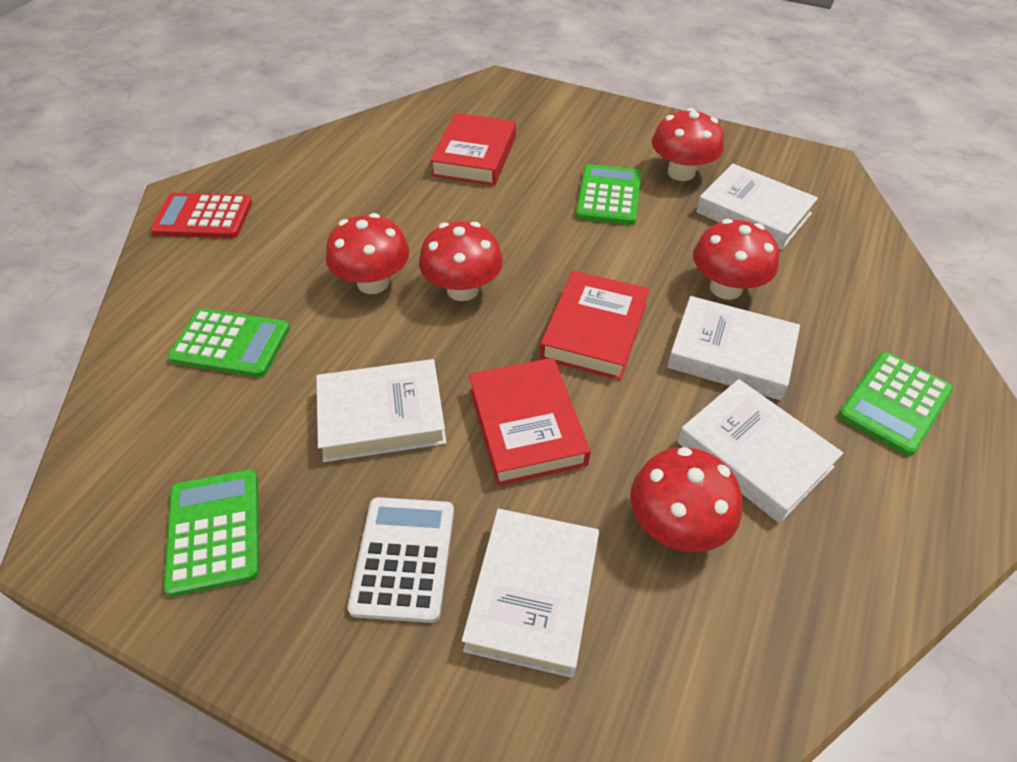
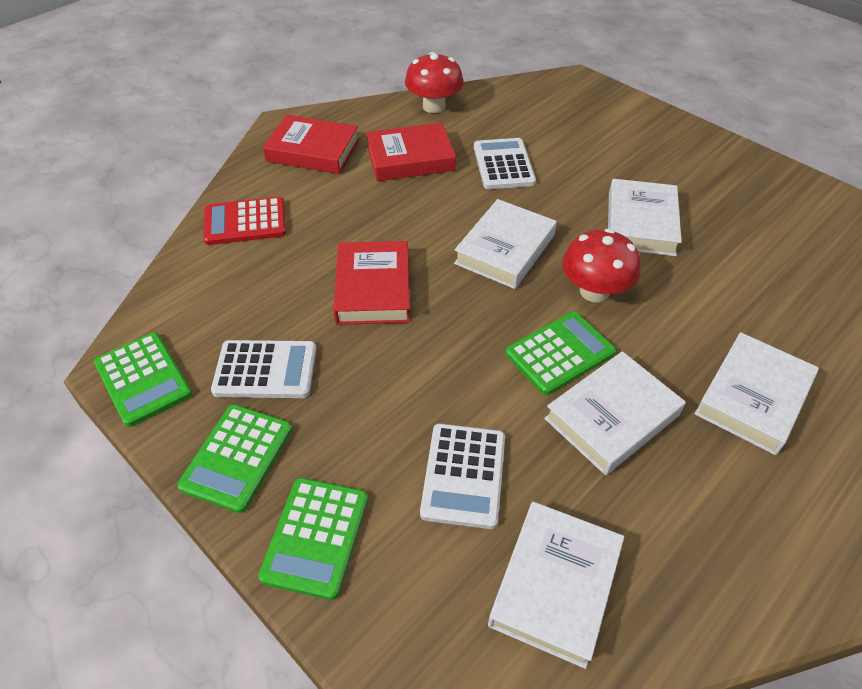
red mushroom: 5 -> 2
white calculator: 1 -> 3

